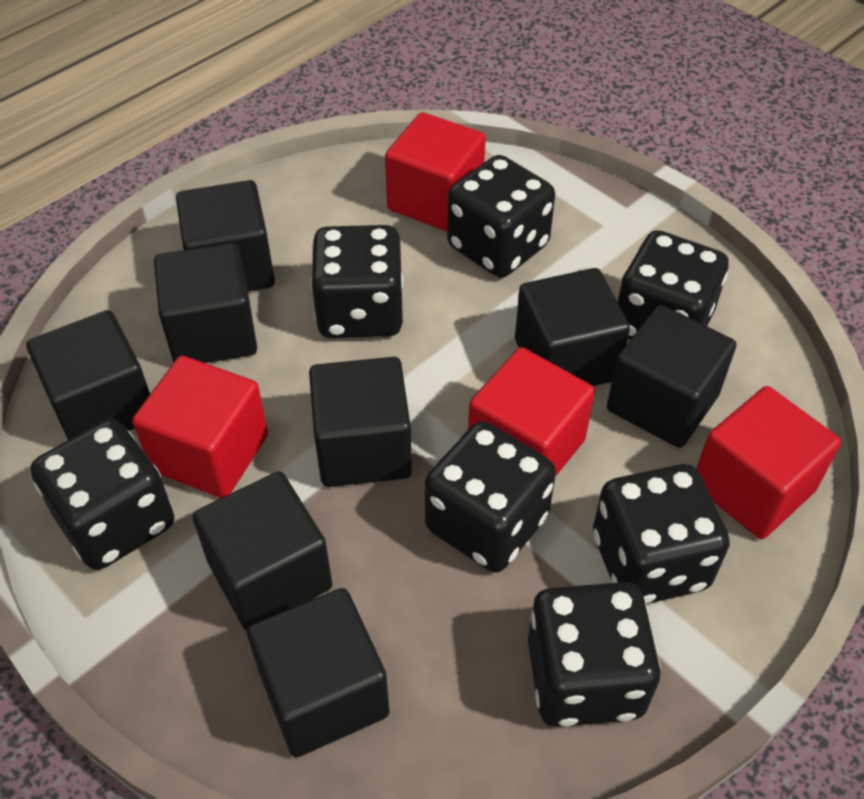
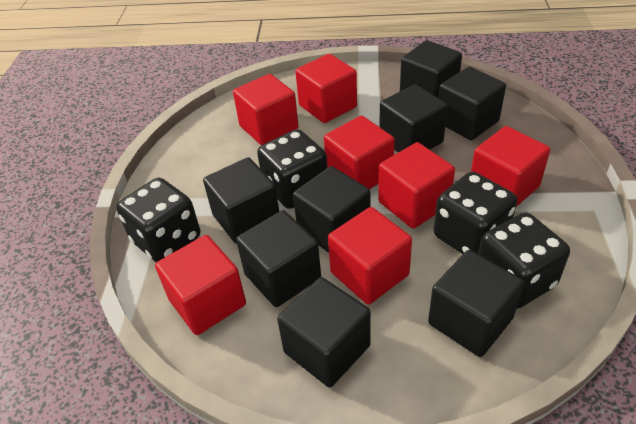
black dice: 7 -> 4
red cube: 4 -> 7

